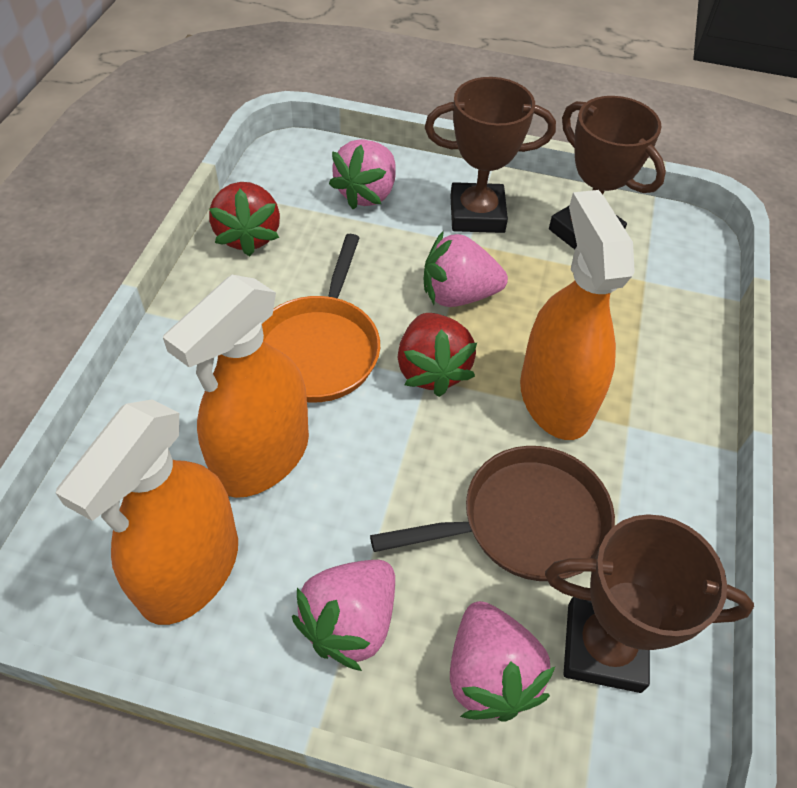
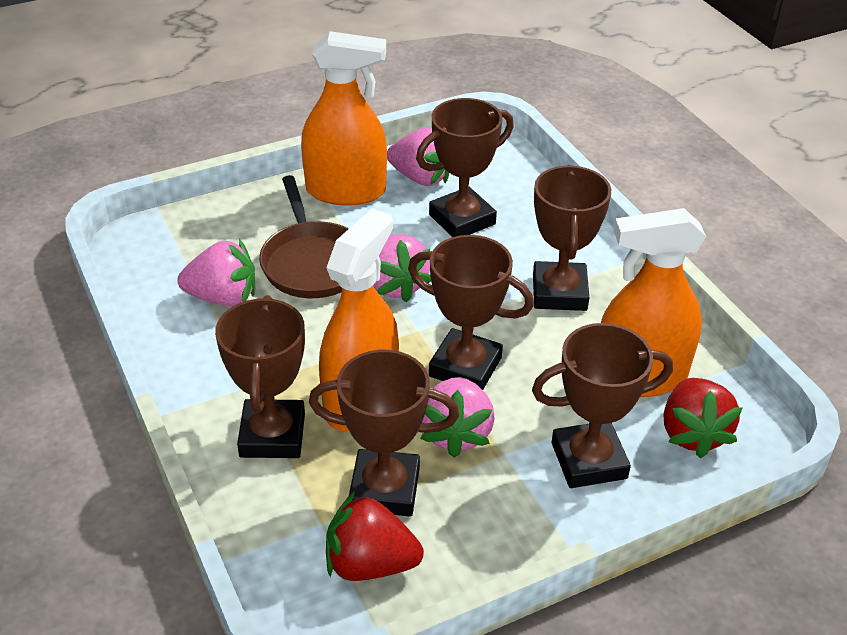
brown trophy: 3 -> 6
orange pan: 1 -> 0

